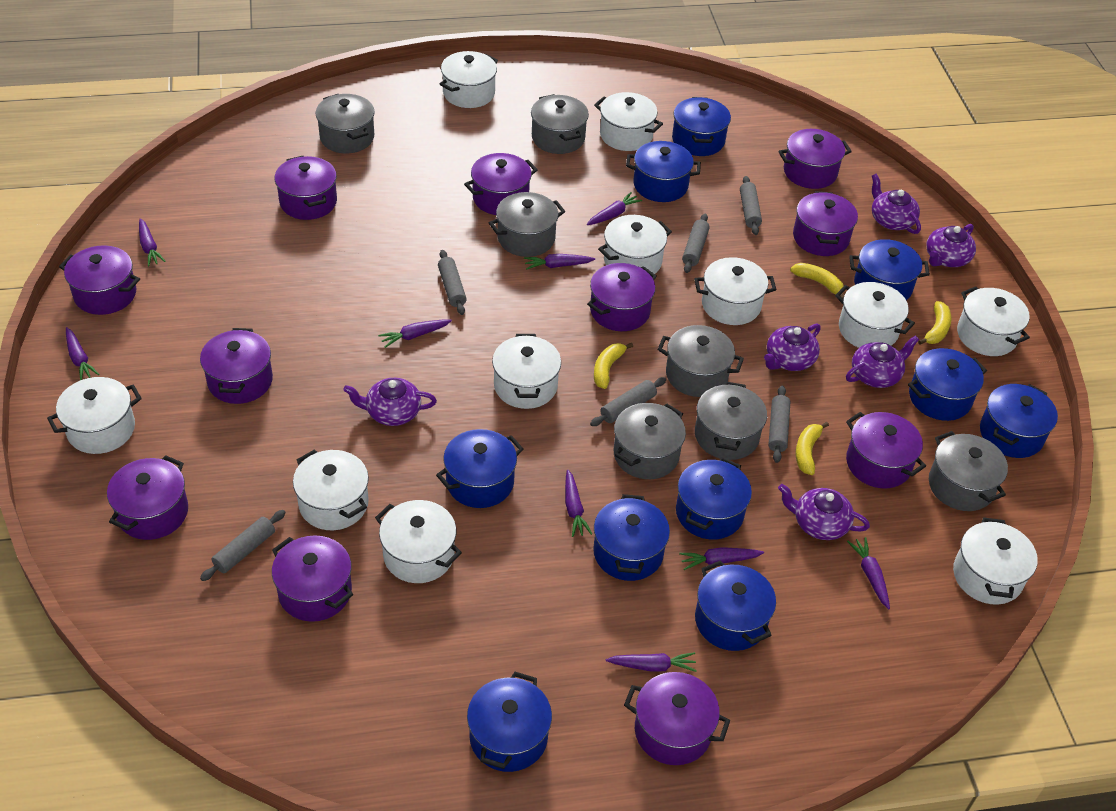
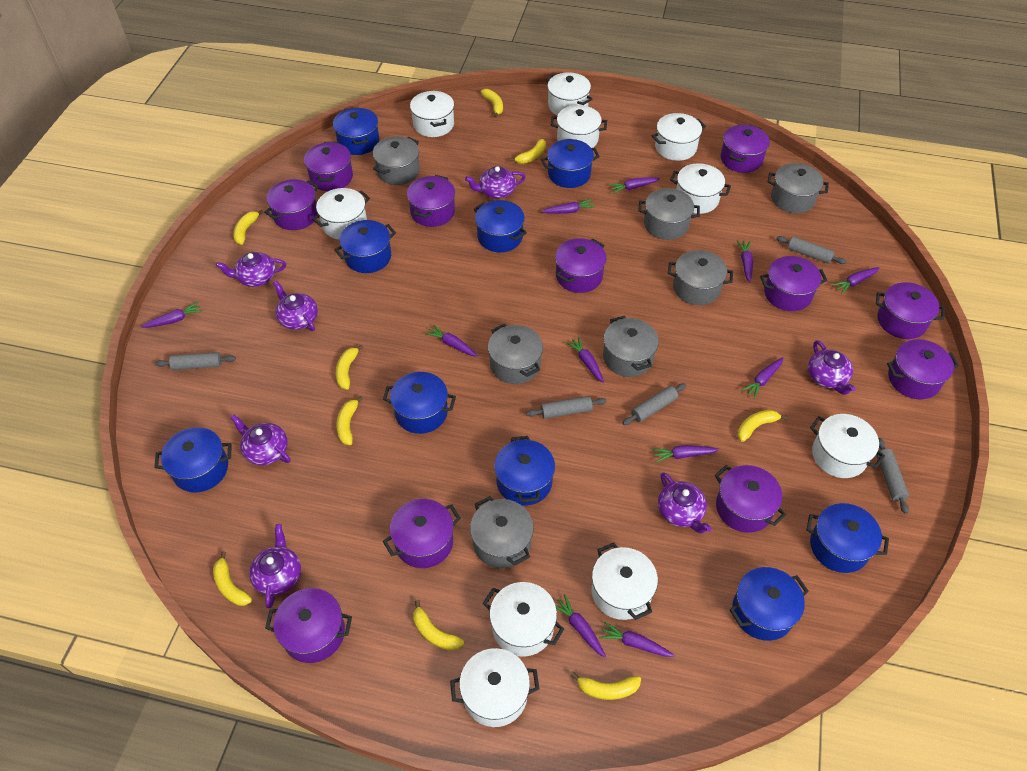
blue pot: 10 -> 9
grey rolling pin: 6 -> 5
purple carrot: 9 -> 11
purple teapot: 6 -> 7
white pot: 11 -> 10
yellow banana: 4 -> 9

